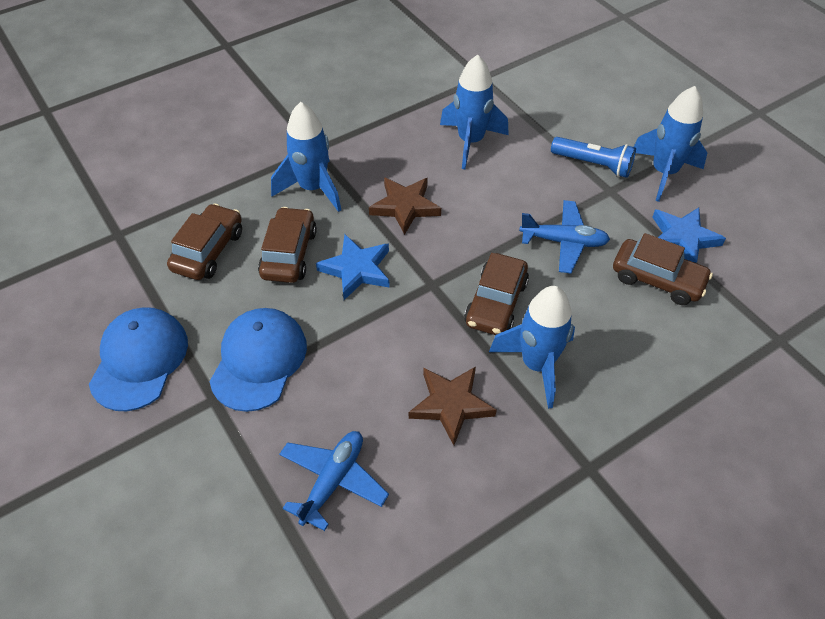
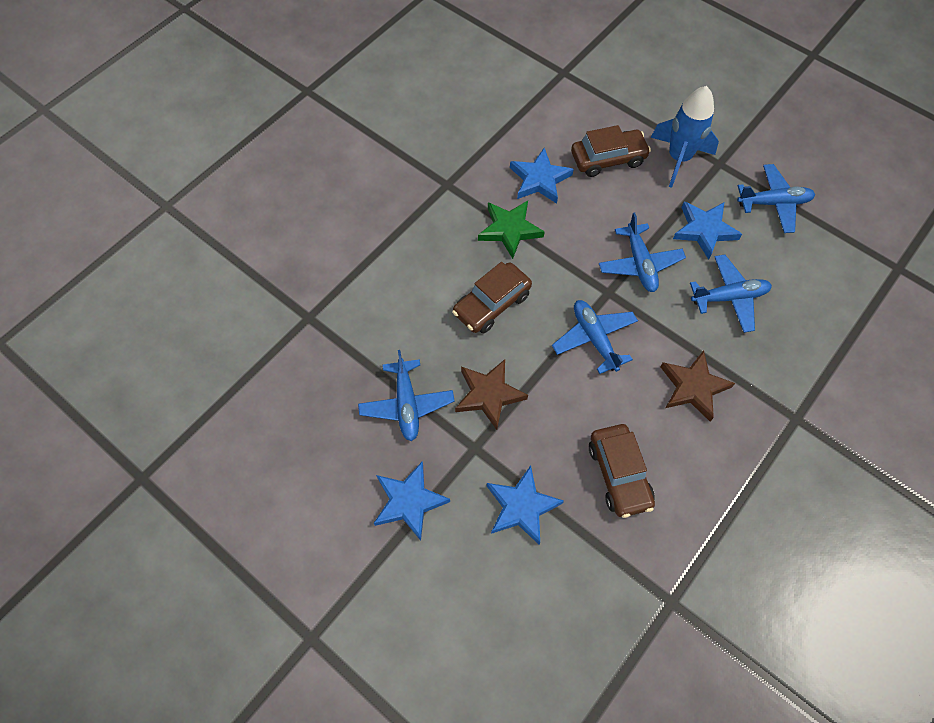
blue cap: 2 -> 0
blue flashlight: 1 -> 0
blue plane: 2 -> 5
blue rocket: 4 -> 1
blue star: 2 -> 4
brown car: 4 -> 3
green star: 0 -> 1

